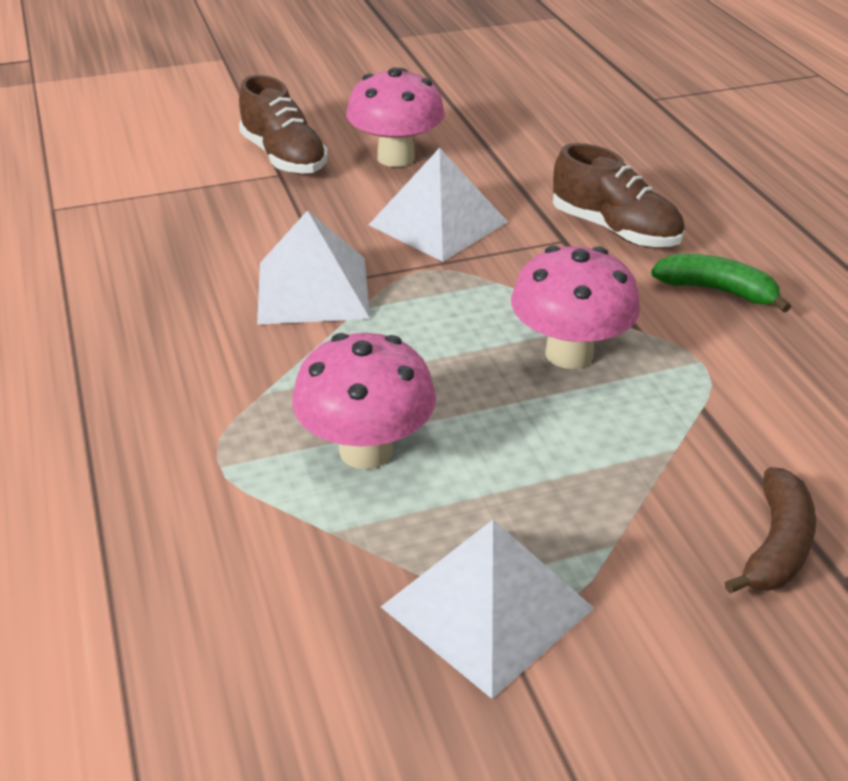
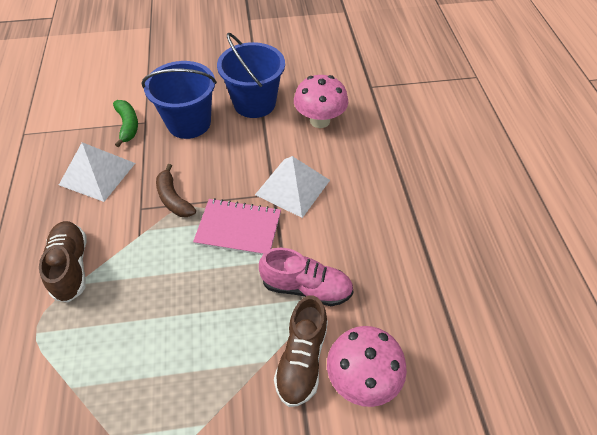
blue bucket: 0 -> 2
pink mushroom: 3 -> 2
pink notebook: 0 -> 1
pink shoe: 0 -> 1
white pyramid: 3 -> 2

